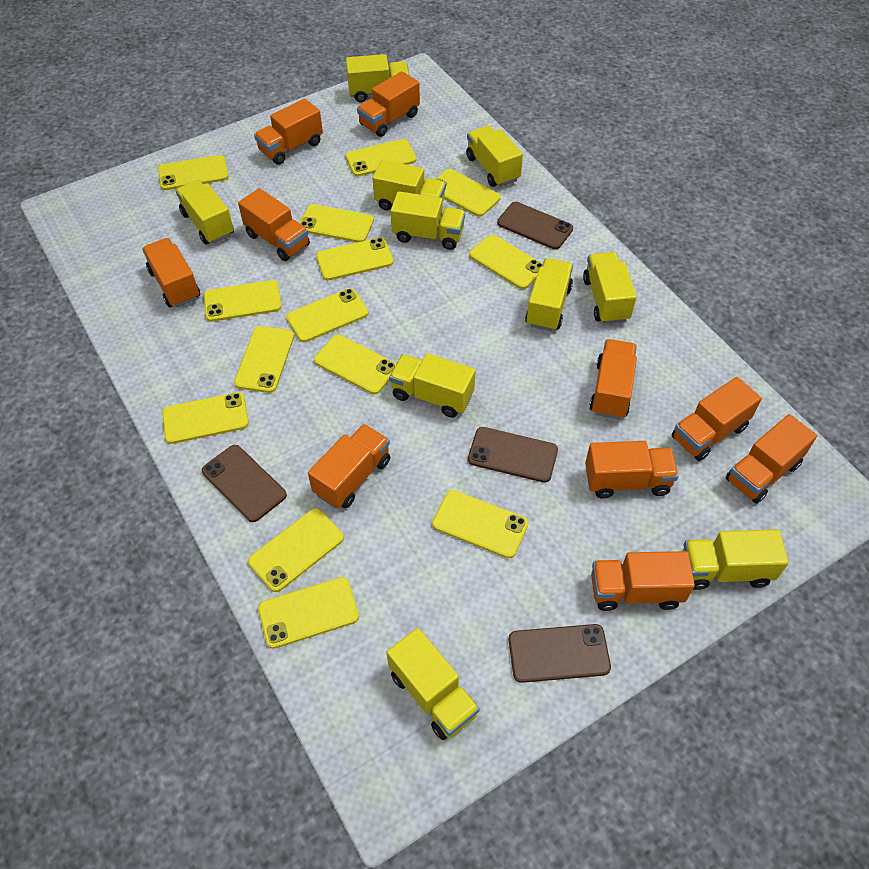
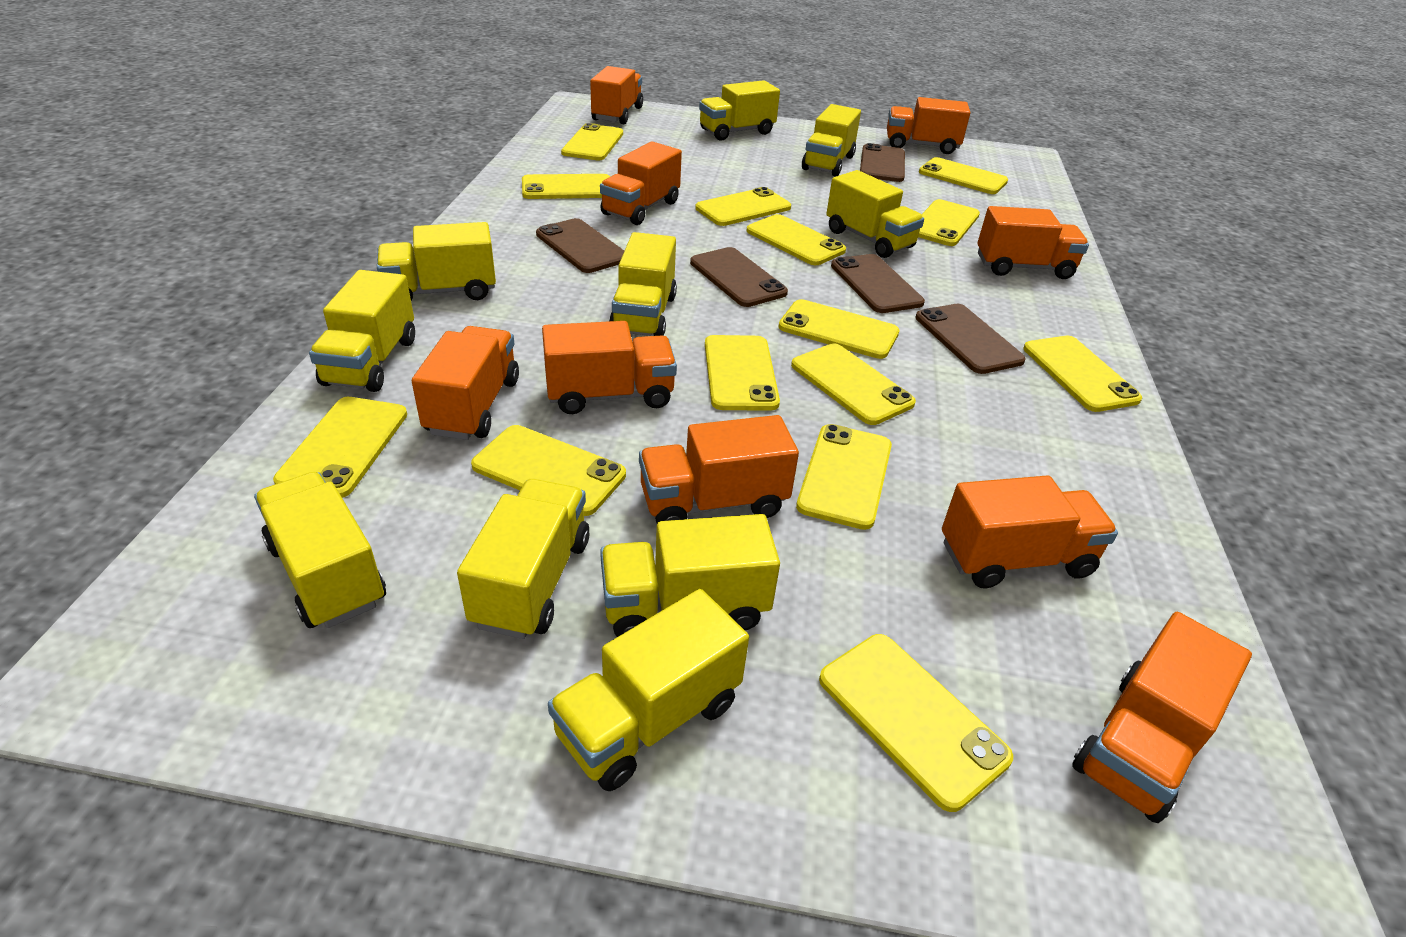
brown phone: 4 -> 5
orange truck: 10 -> 9

